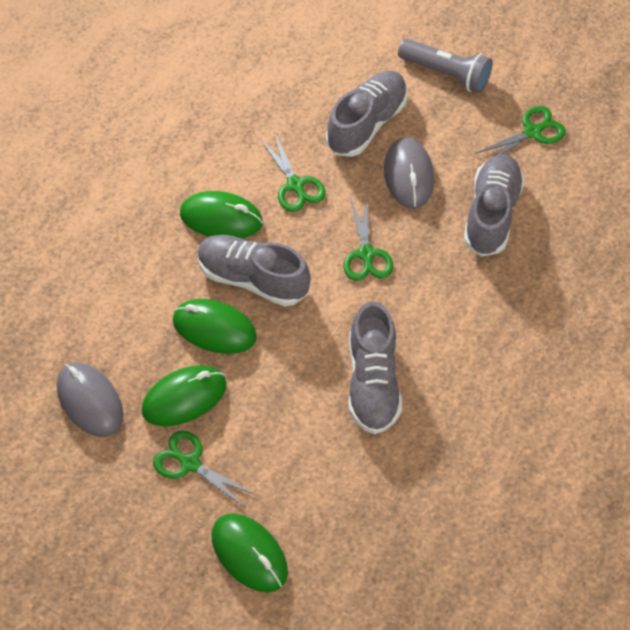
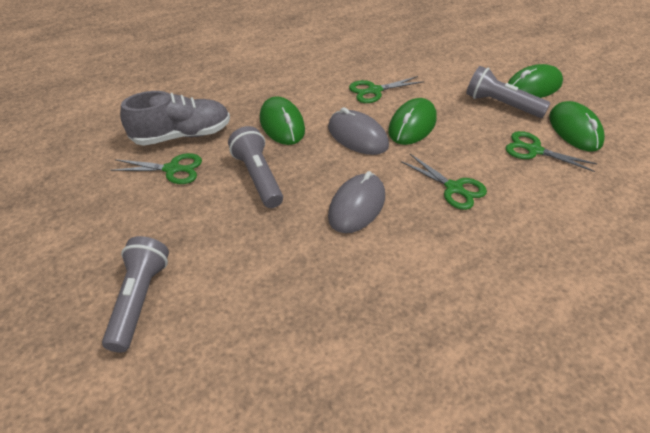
grey flashlight: 1 -> 3
grey shoe: 4 -> 1

